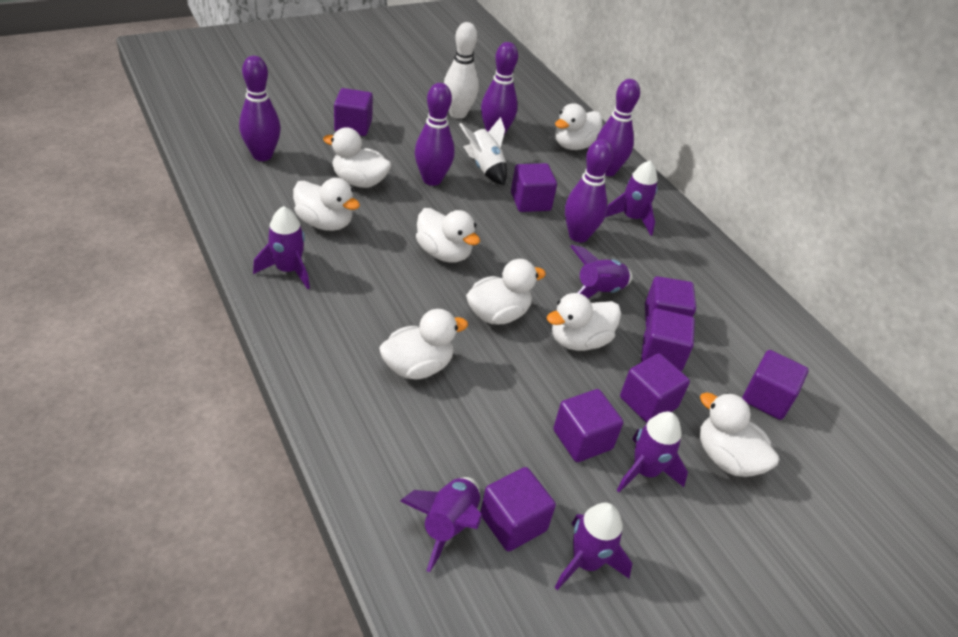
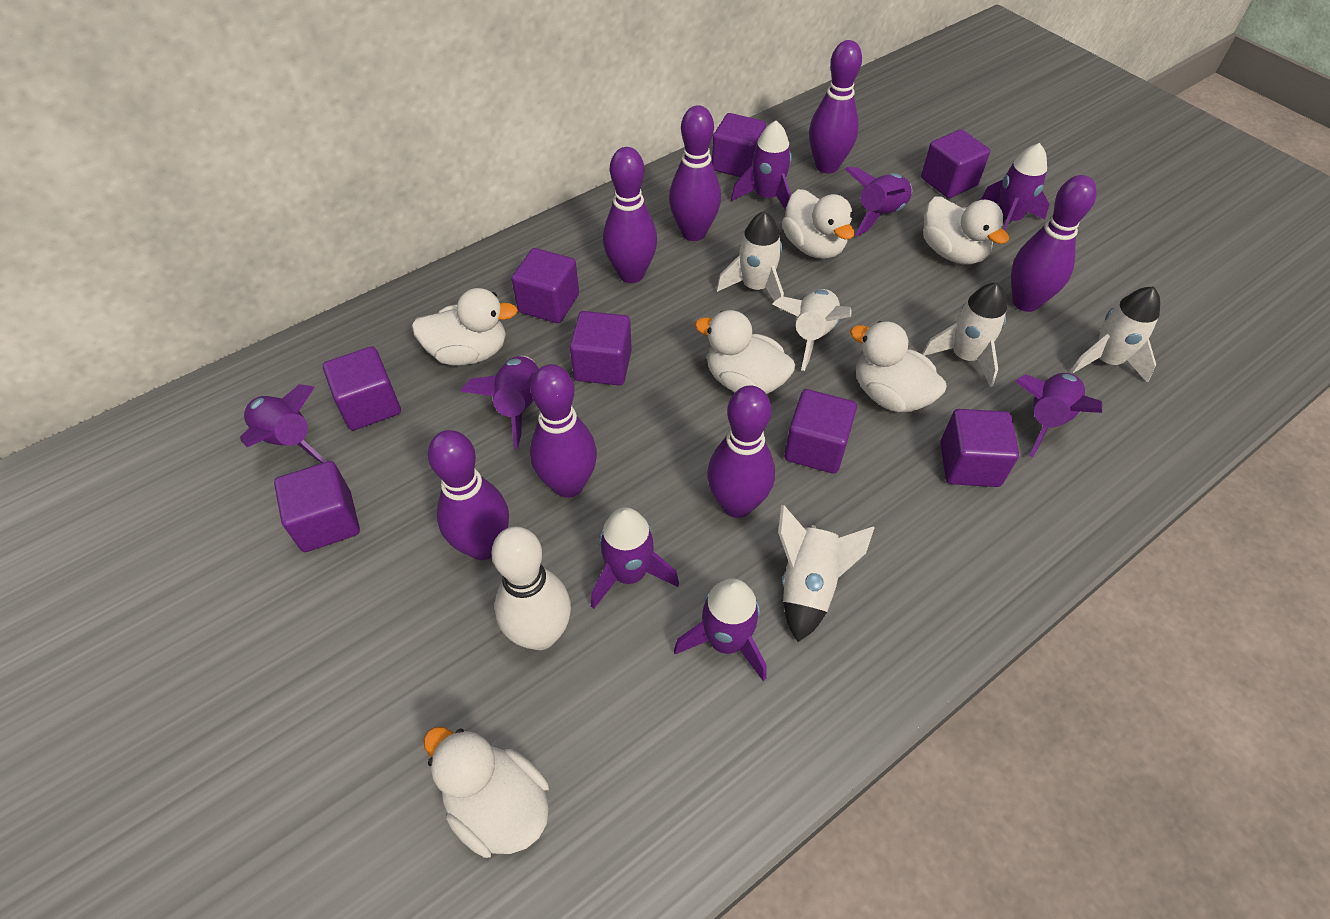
purple bowling pin: 5 -> 7
purple rocket: 6 -> 8
white duck: 8 -> 6
white rocket: 1 -> 5

